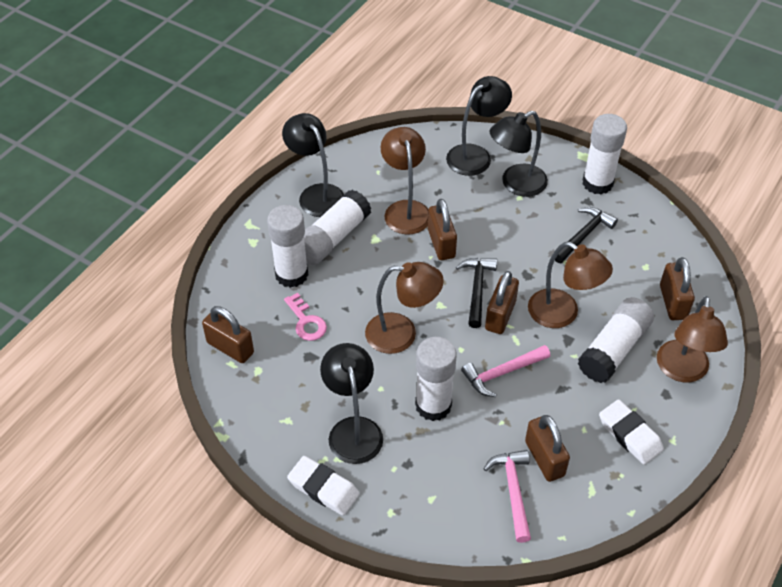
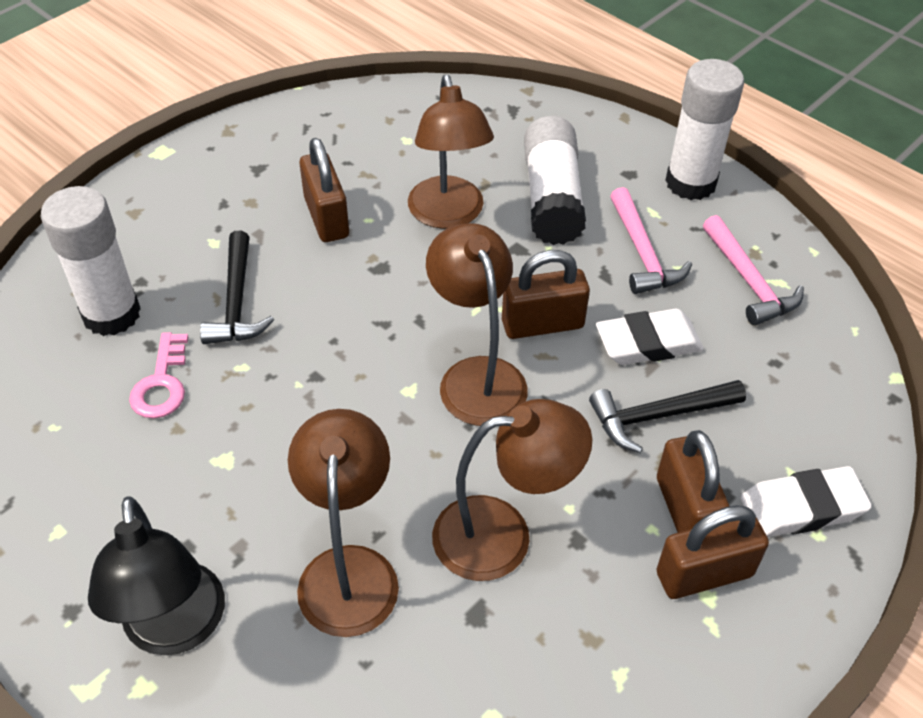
black lamp: 4 -> 1
brown padlock: 5 -> 4
white glue stick: 5 -> 3

